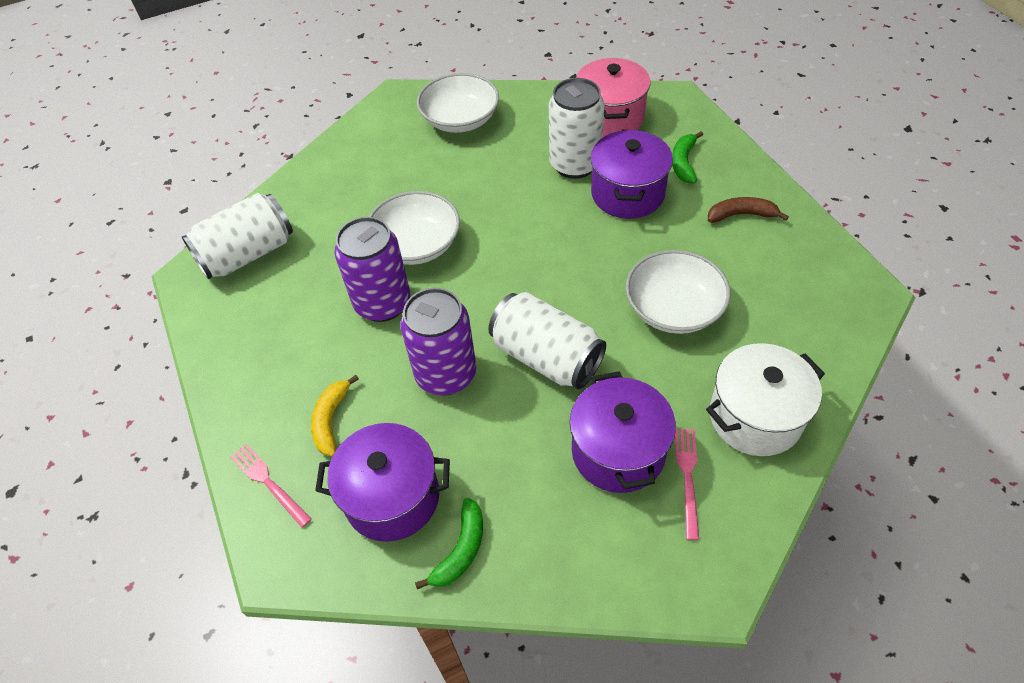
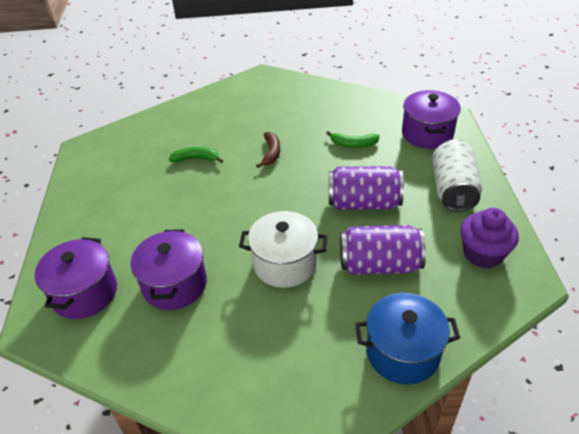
blue pot: 0 -> 1
pink fork: 2 -> 0
pink pot: 1 -> 0
purple cupcake: 0 -> 1
white bowl: 3 -> 0
white can: 3 -> 1
yellow banana: 1 -> 0

